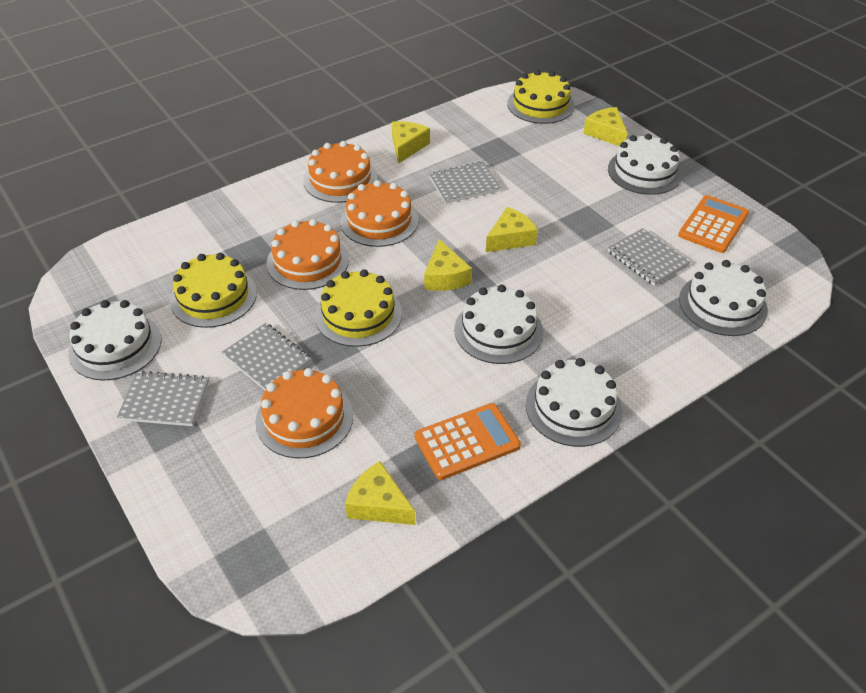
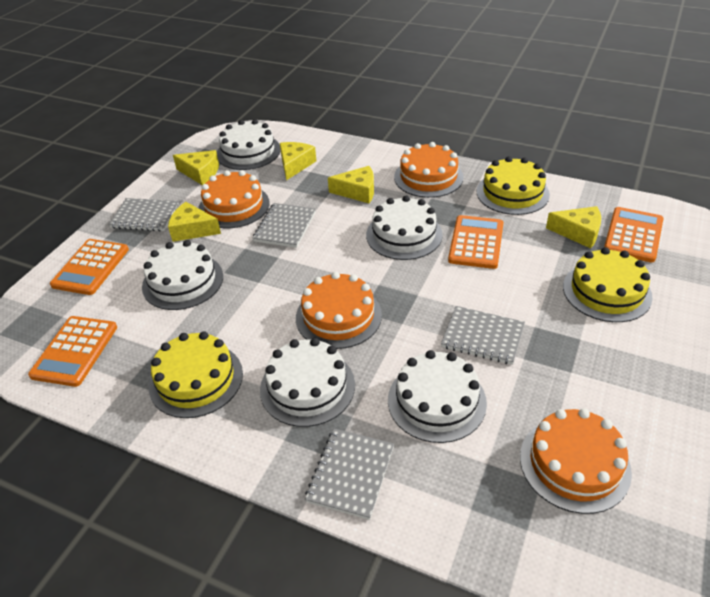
orange calculator: 2 -> 4

